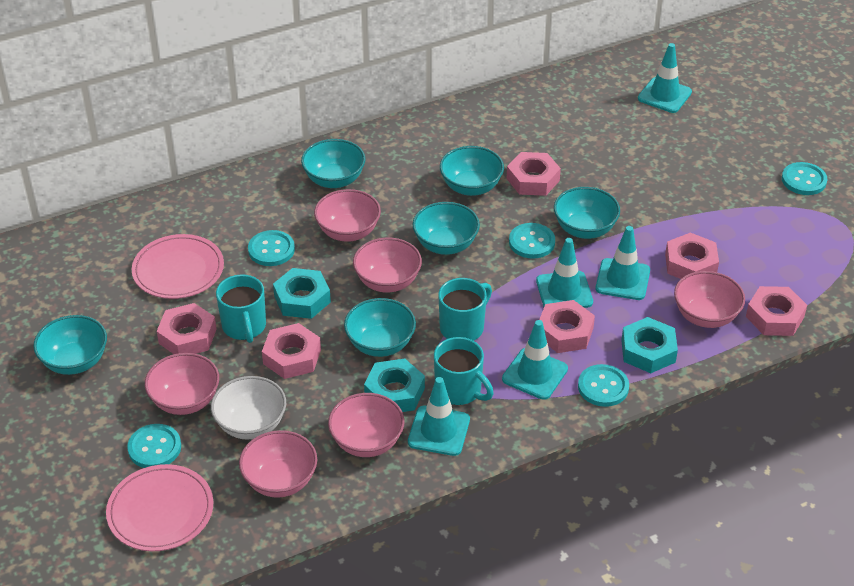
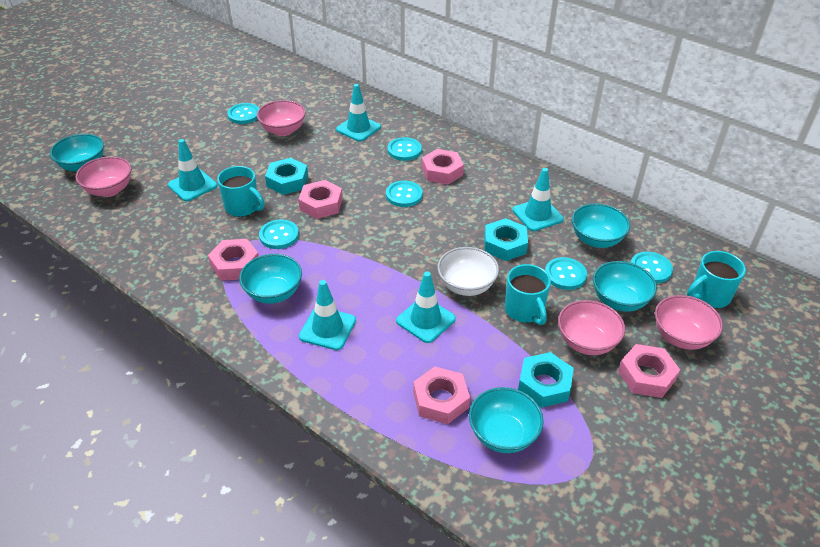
pink bowl: 6 -> 4
pink nut: 6 -> 5
pink plate: 2 -> 0
turquoise bowl: 6 -> 5
turquoise button: 5 -> 6

